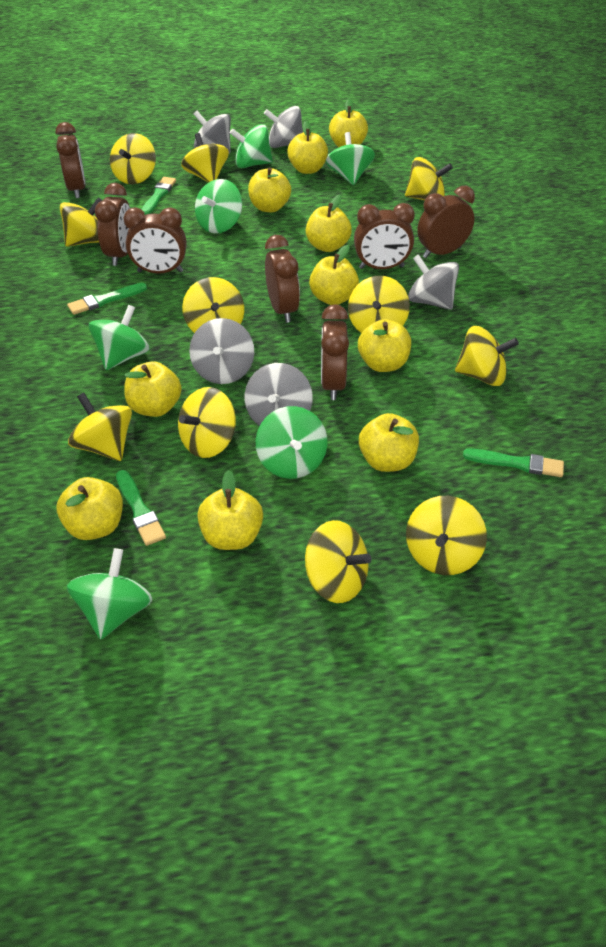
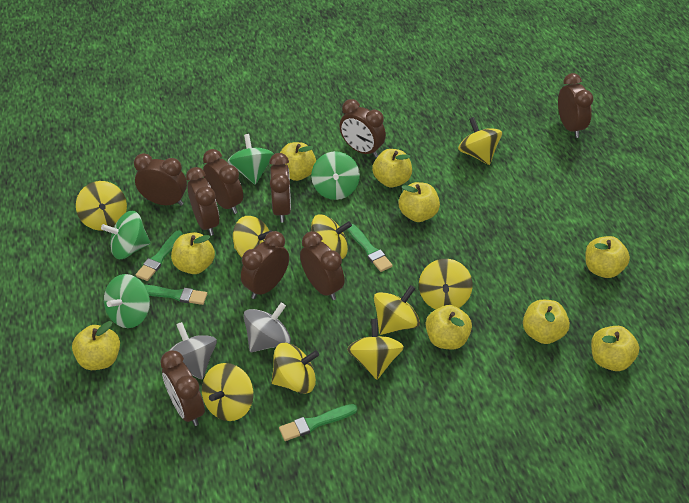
brown clock: 7 -> 9
green spinning top: 6 -> 4
grey spinning top: 5 -> 2
yellow apple: 10 -> 9
yellow spinning top: 11 -> 9

